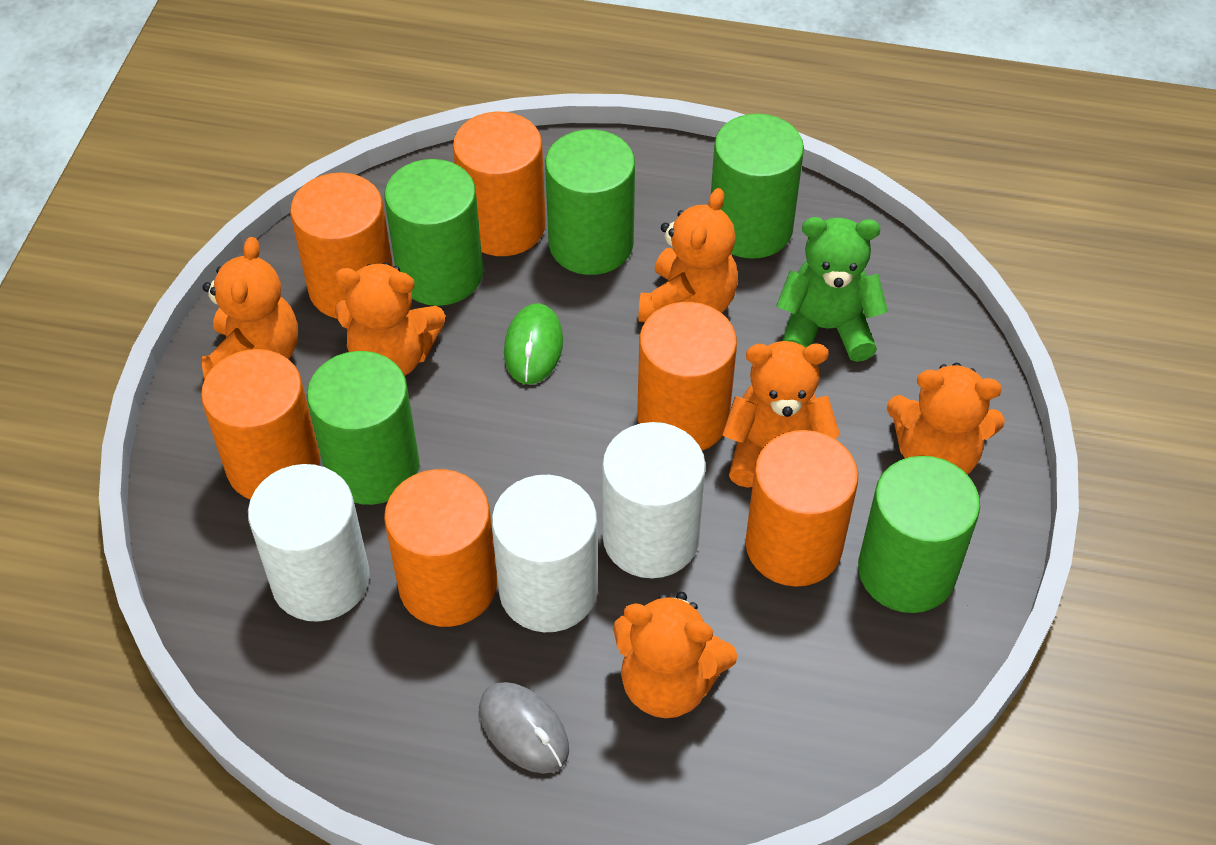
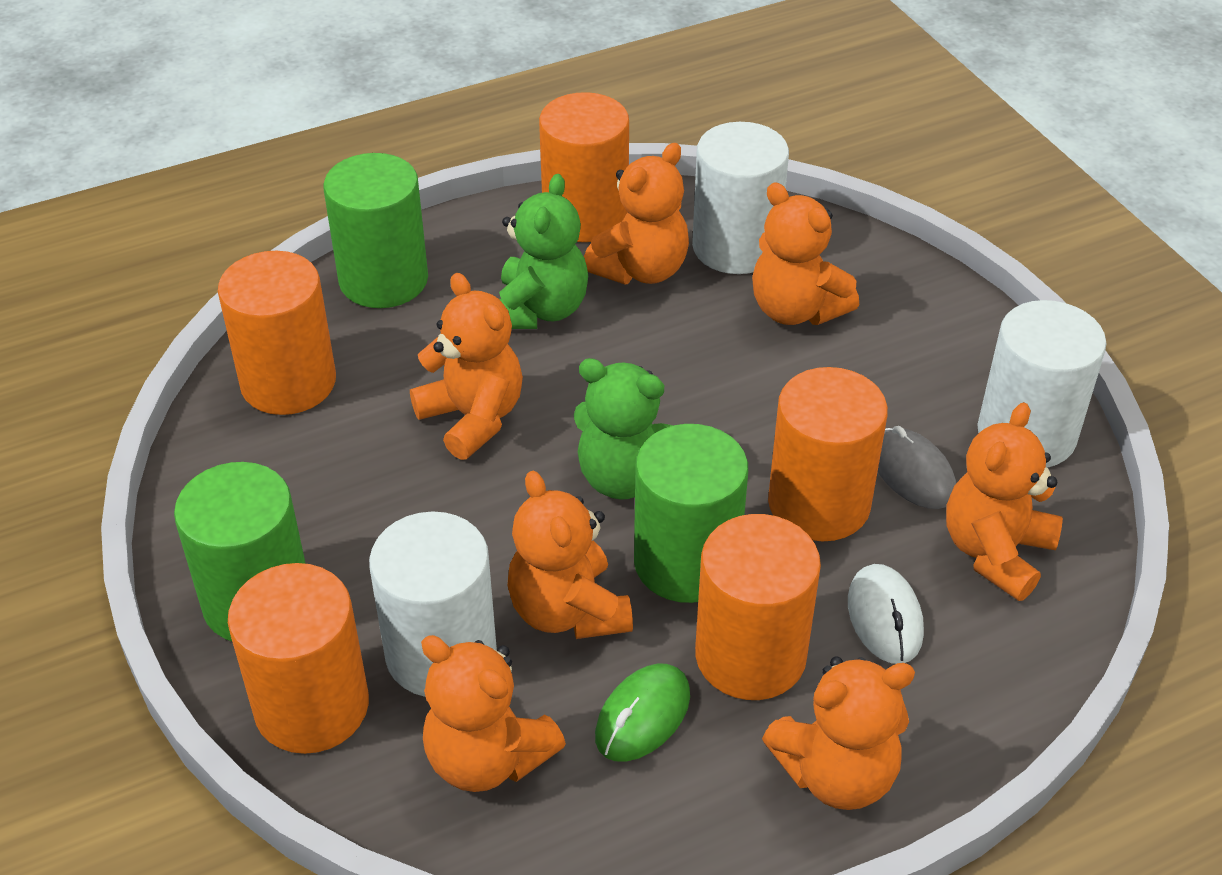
green cylinder: 5 -> 3
green teddy bear: 1 -> 2
orange cylinder: 6 -> 5
orange teddy bear: 6 -> 7
white mouse: 0 -> 1

